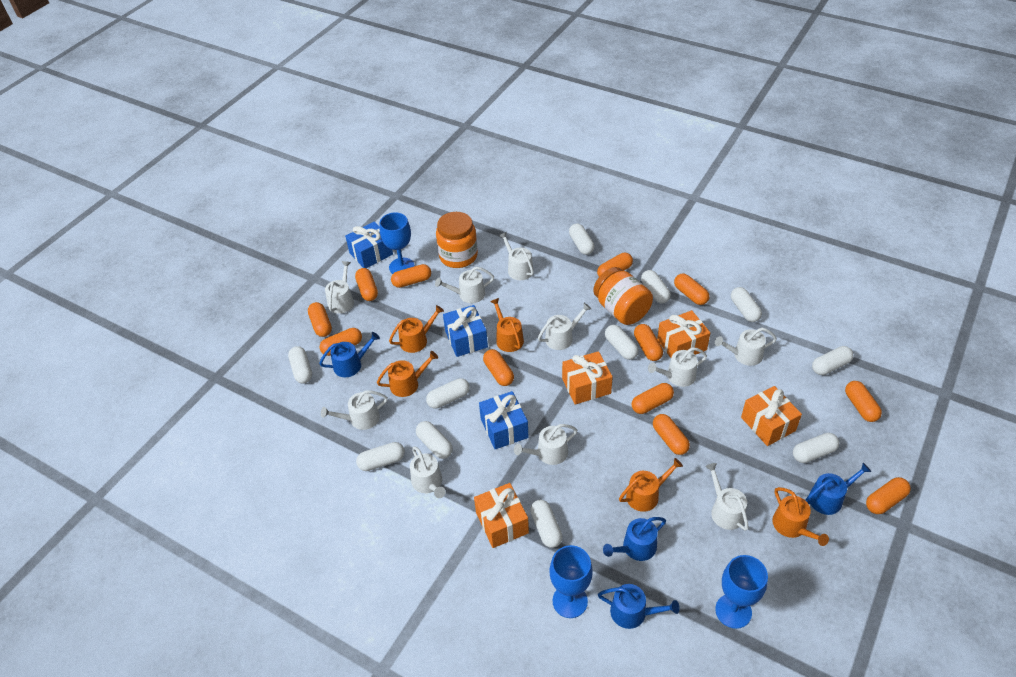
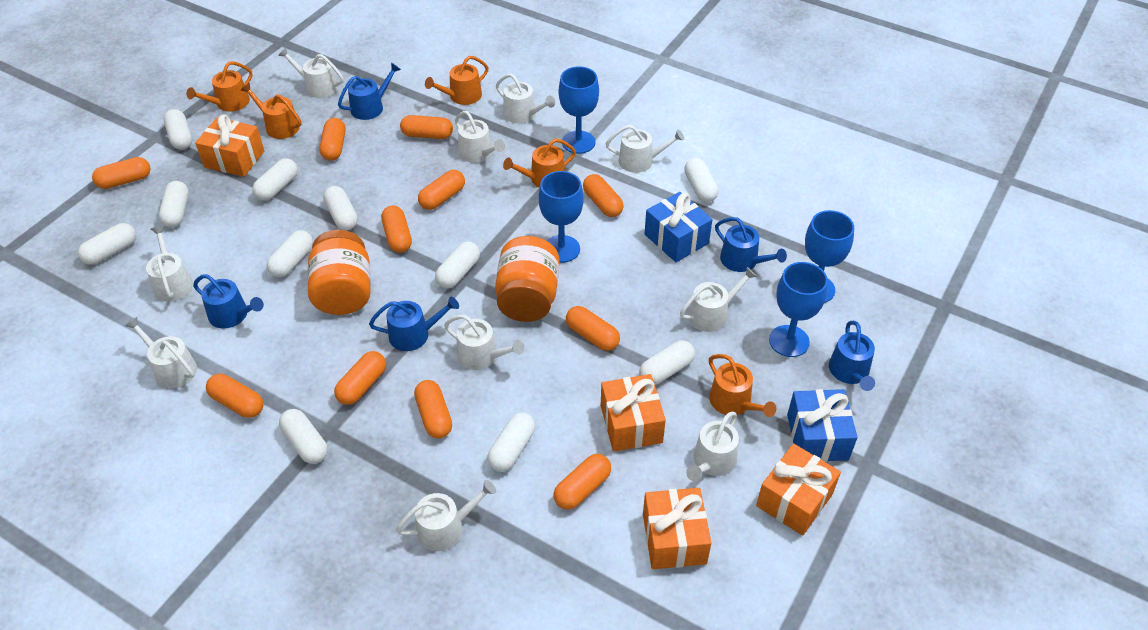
blue gift: 3 -> 2
blue goblet: 3 -> 4
blue watering can: 4 -> 5
orange capsule: 12 -> 11

